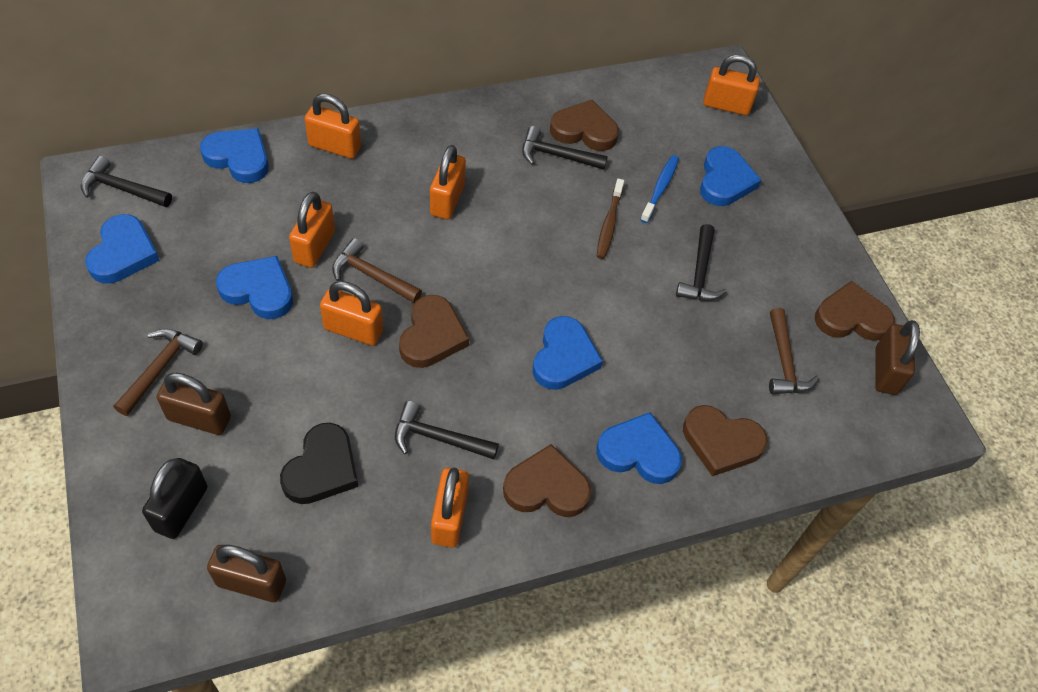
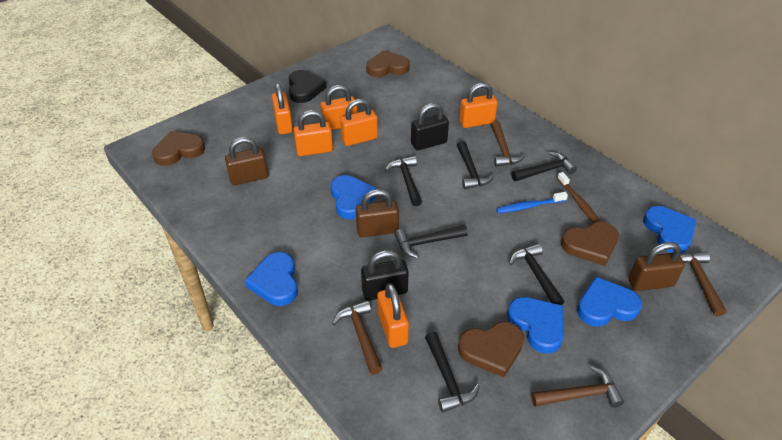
black hammer: 4 -> 6
black padlock: 1 -> 2
blue heart: 6 -> 5
brown hammer: 3 -> 4
brown heart: 5 -> 4

